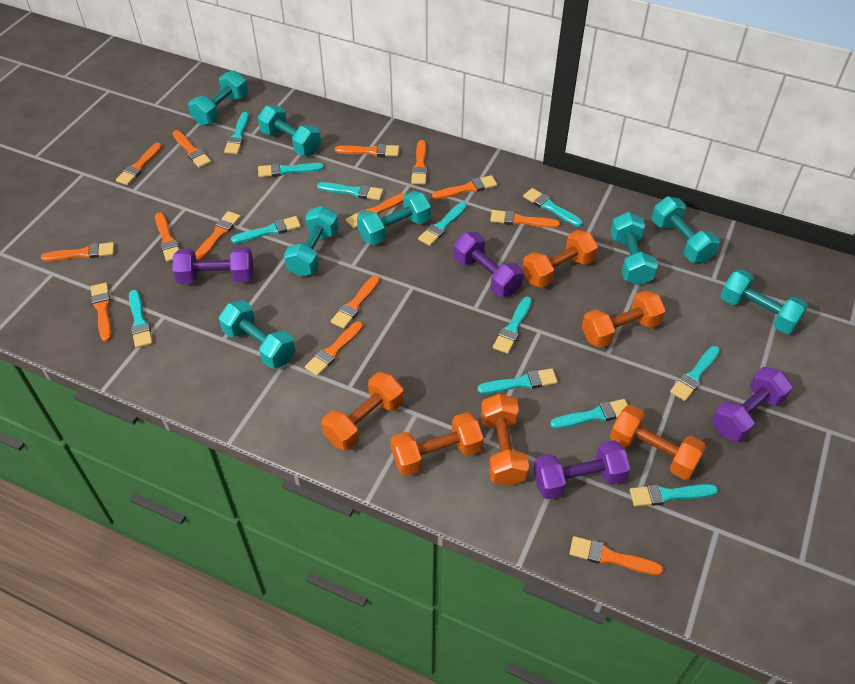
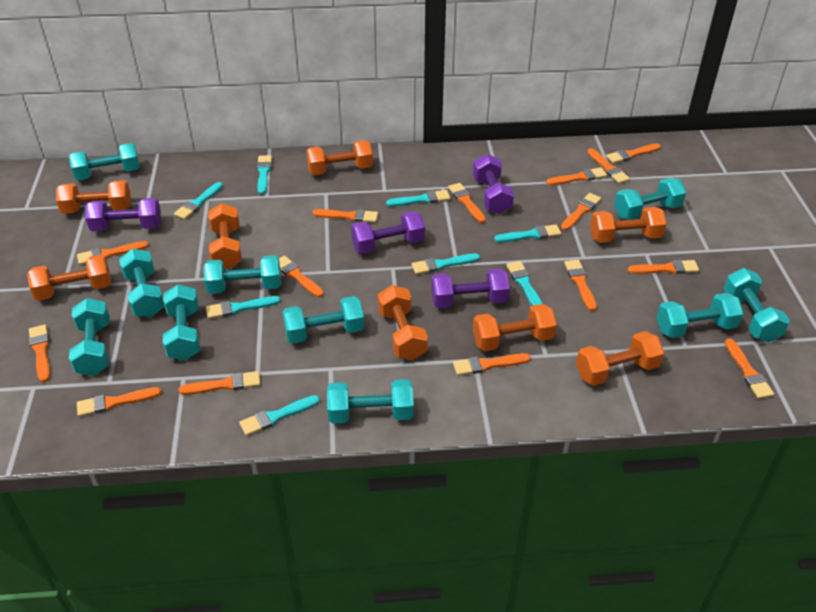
orange brush: 14 -> 15
orange dumbbell: 6 -> 8
turquoise brush: 12 -> 8
turquoise dumbbell: 8 -> 10

